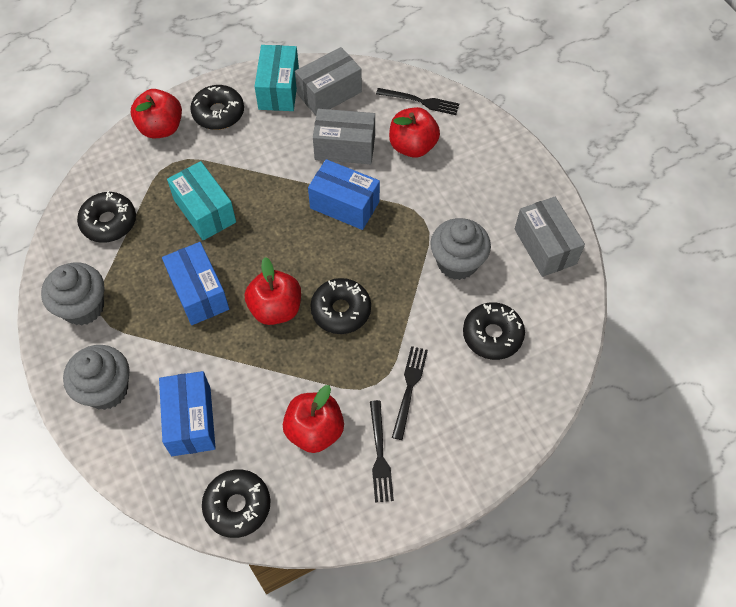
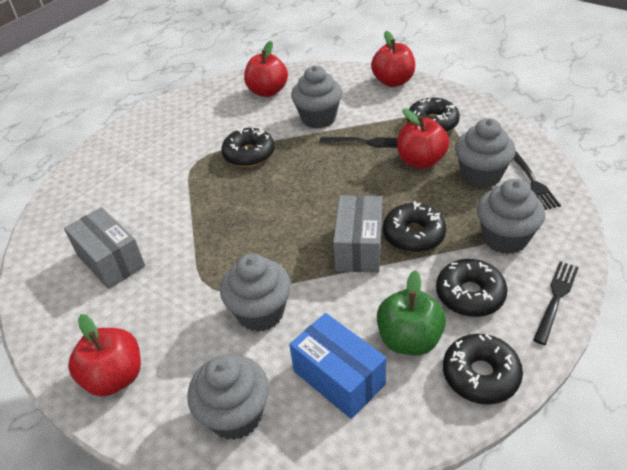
blue box: 3 -> 1
green apple: 0 -> 1
grey box: 3 -> 2
grey cupcake: 3 -> 5
turquoise box: 2 -> 0

